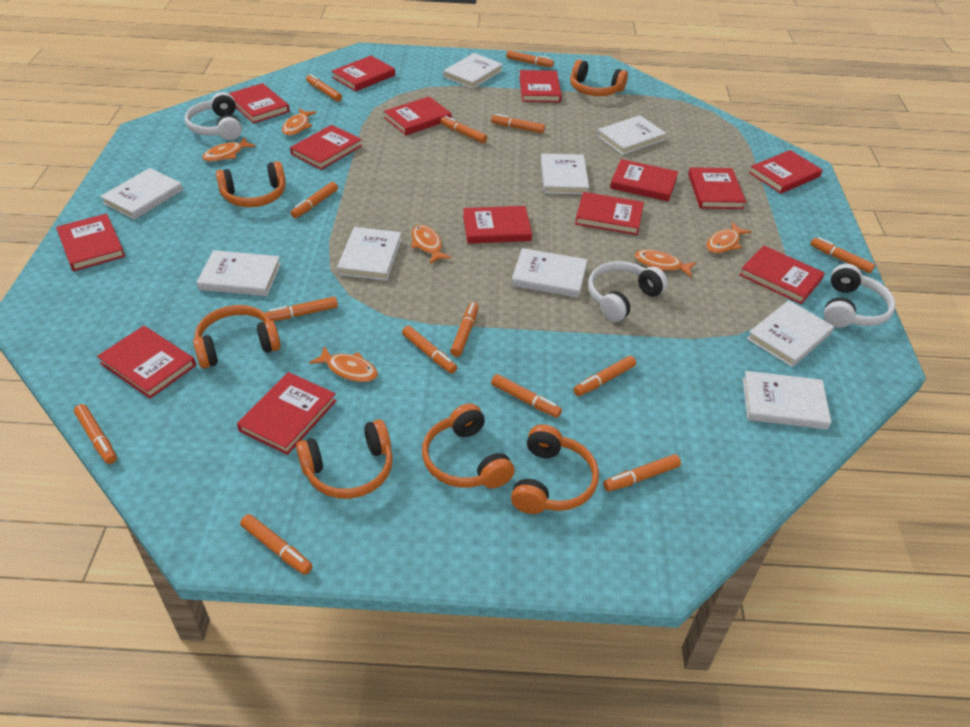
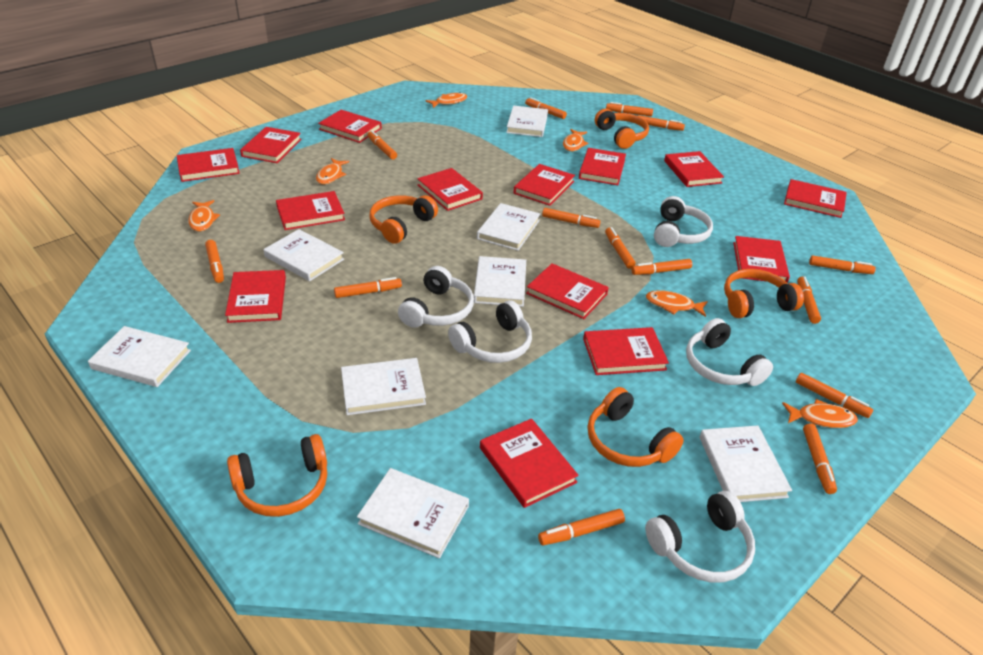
orange headphones: 6 -> 5
white book: 9 -> 8
white headphones: 3 -> 5

